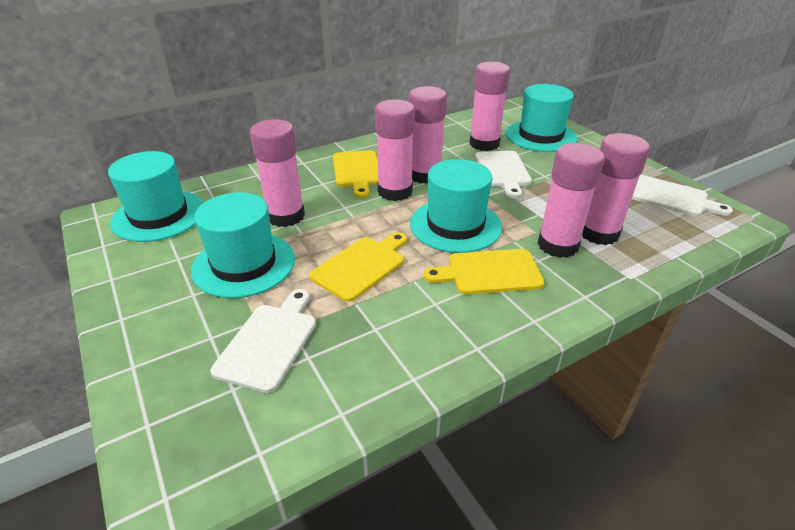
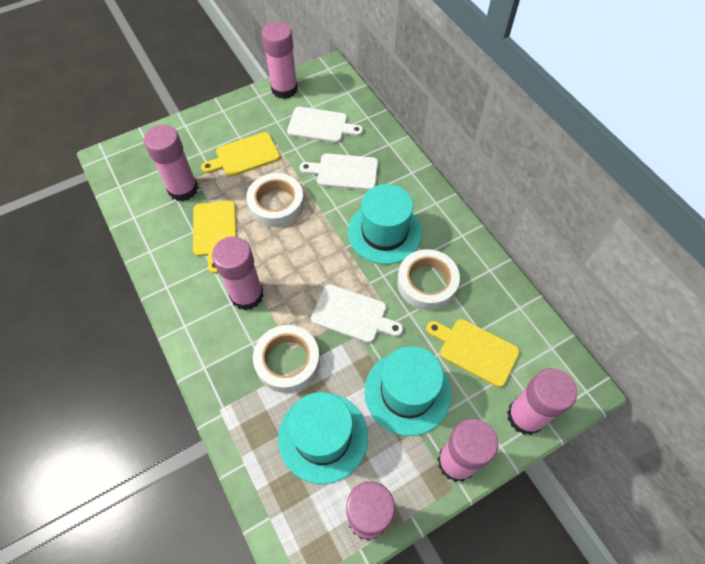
turquoise hat: 4 -> 3
white tape: 0 -> 3

